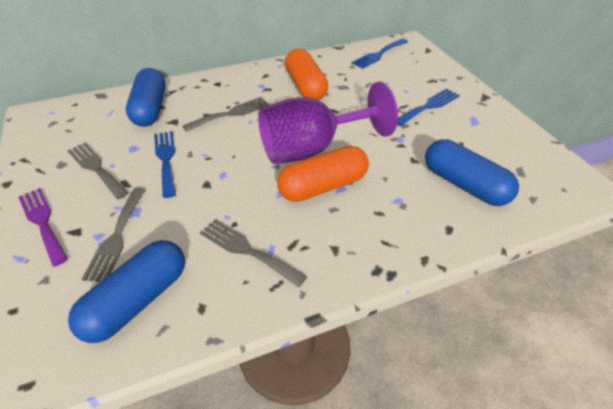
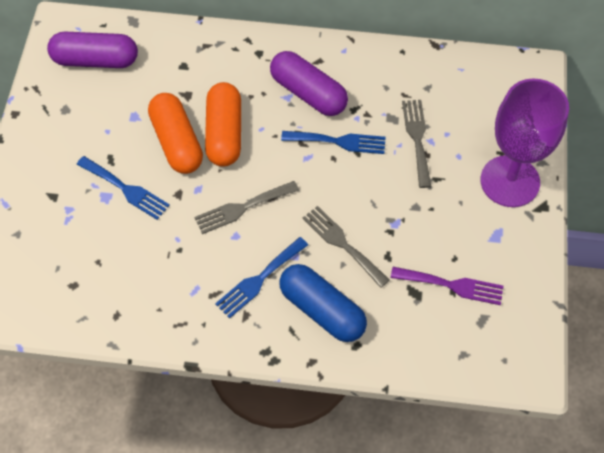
blue capsule: 3 -> 1
grey fork: 4 -> 3
purple capsule: 0 -> 2

